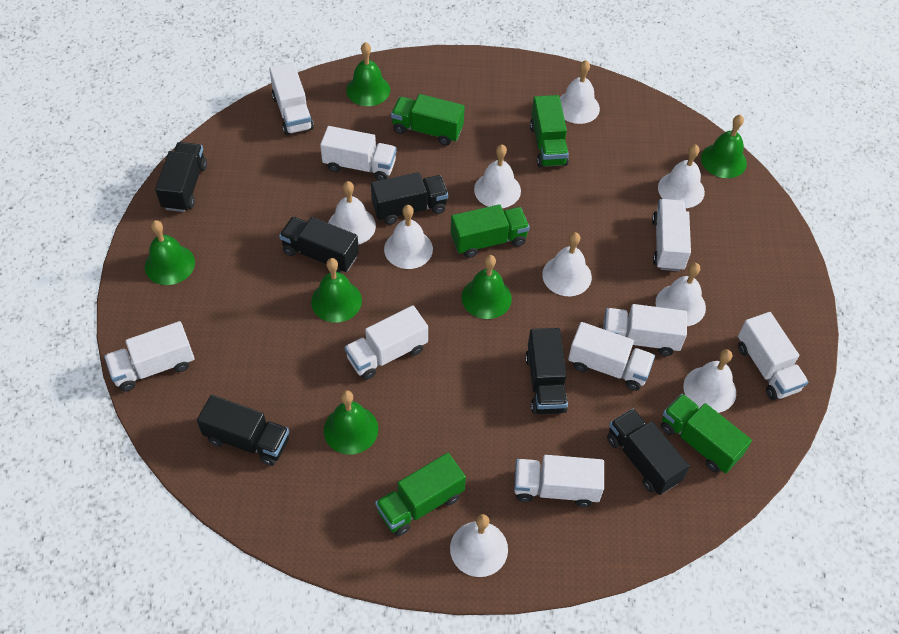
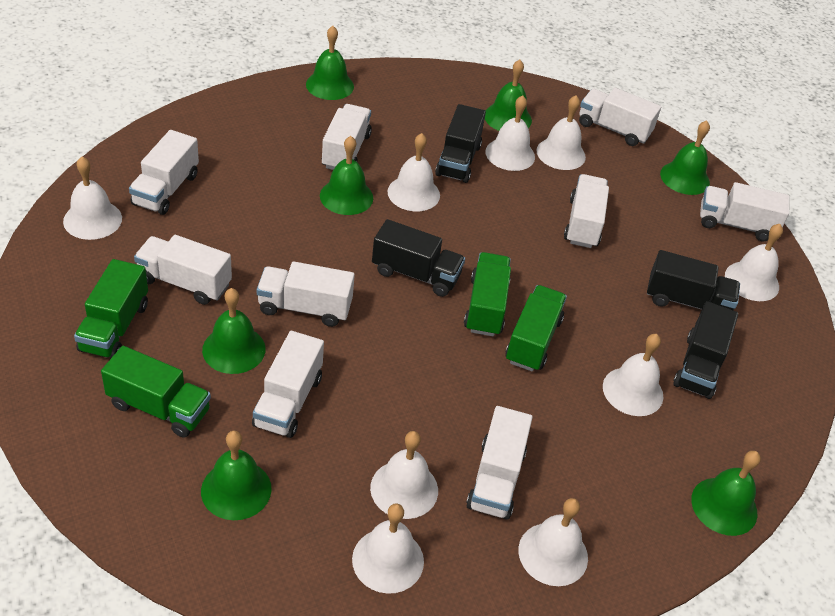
black truck: 6 -> 4
green bell: 6 -> 7
green truck: 5 -> 4

